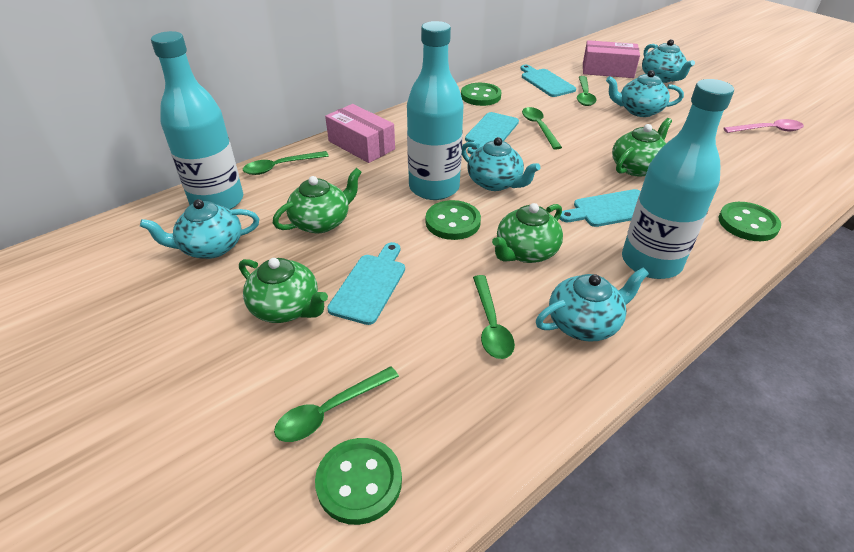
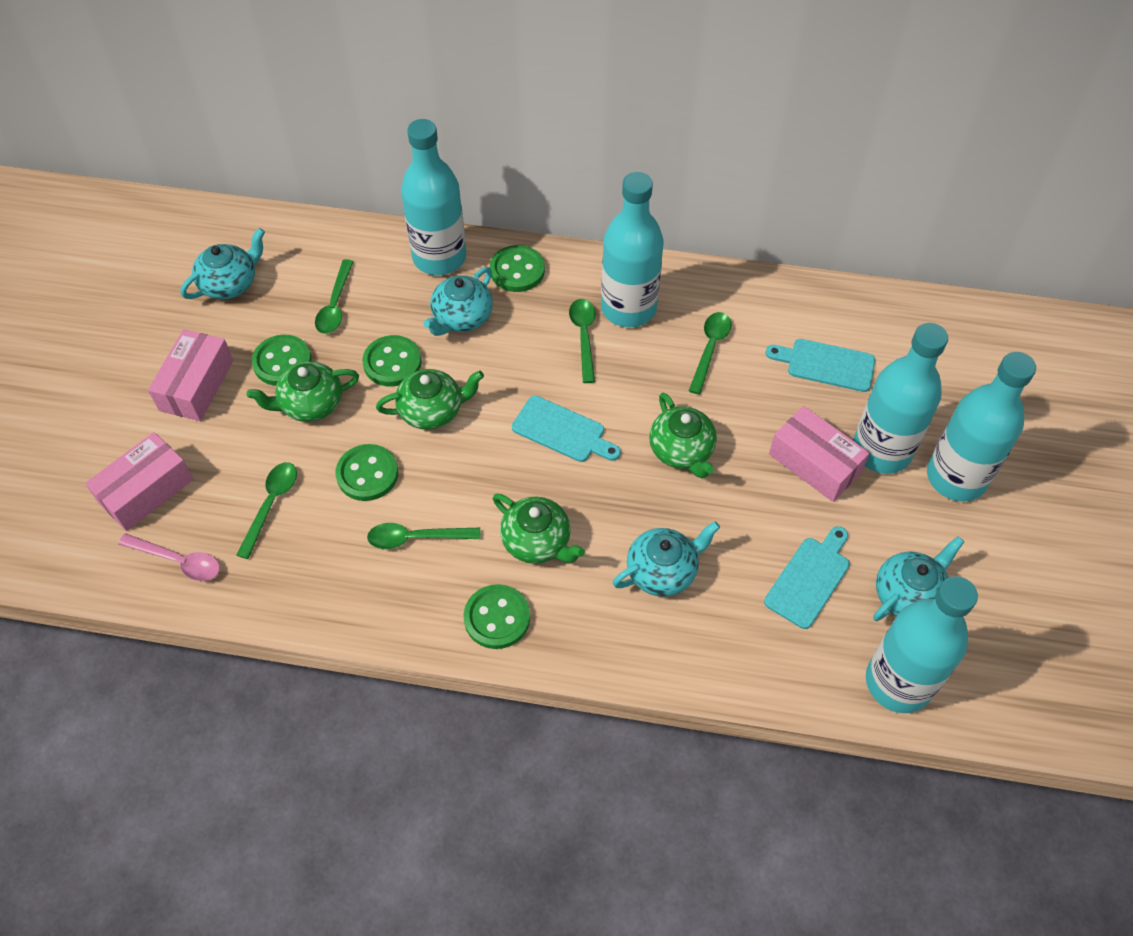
green button: 4 -> 5
pink box: 2 -> 3
turquoise bottle: 3 -> 5
turquoise cutting board: 4 -> 3
turquoise teapot: 5 -> 4

